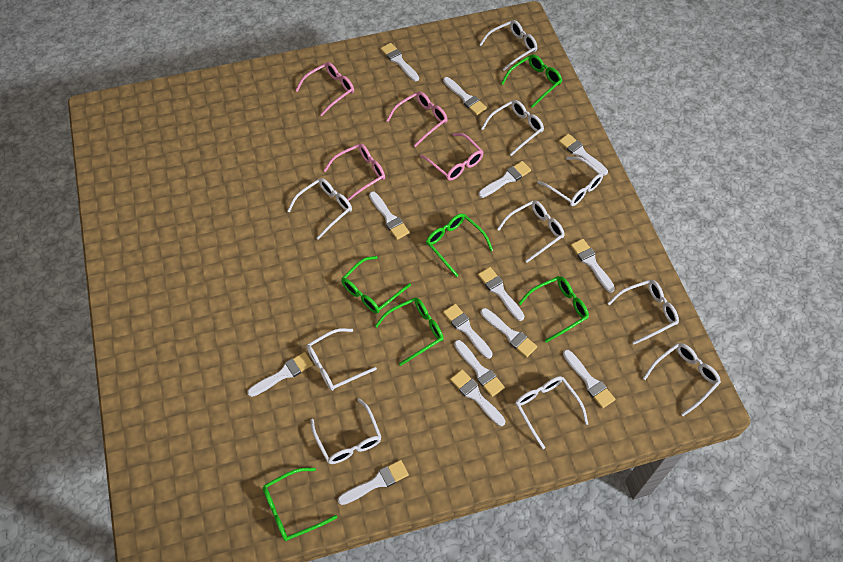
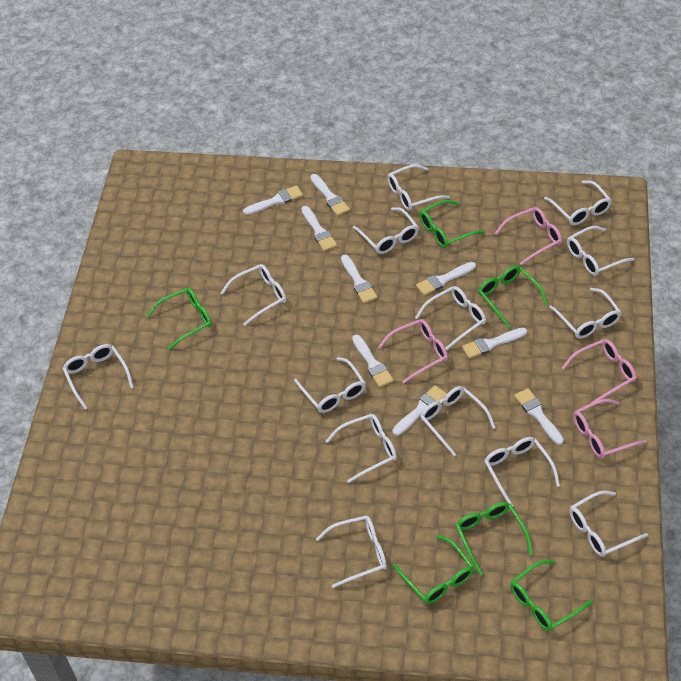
white brush: 14 -> 9
white glasses: 10 -> 14

